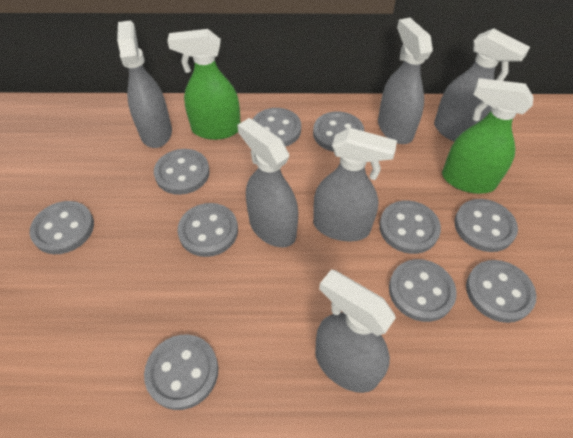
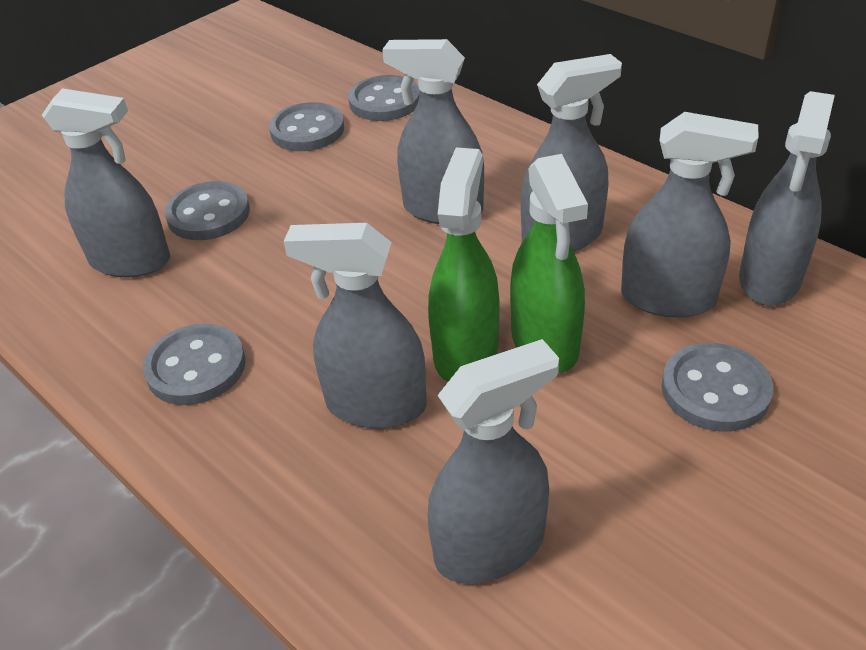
grey button: 10 -> 5
grey spray bottle: 6 -> 7

